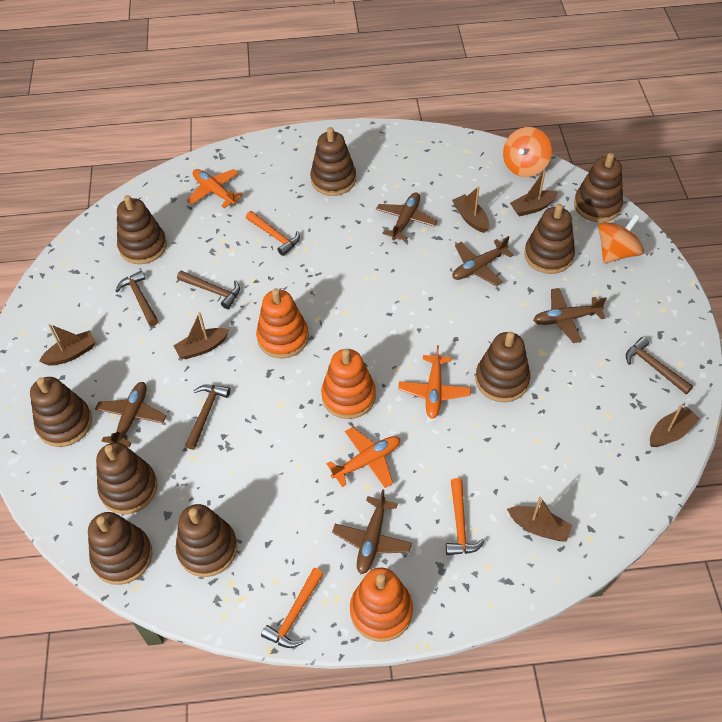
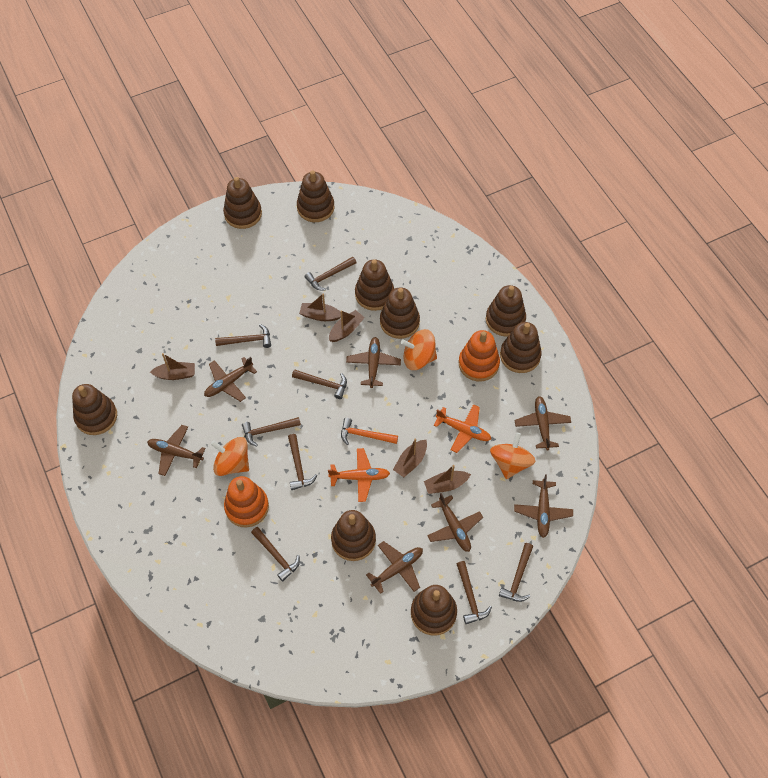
brown boat: 6 -> 5
brown hammer: 4 -> 8
brown plane: 5 -> 7
orange hammer: 3 -> 1
orange plane: 3 -> 2
orange spinning top: 2 -> 3
orange stacking toy: 3 -> 2

